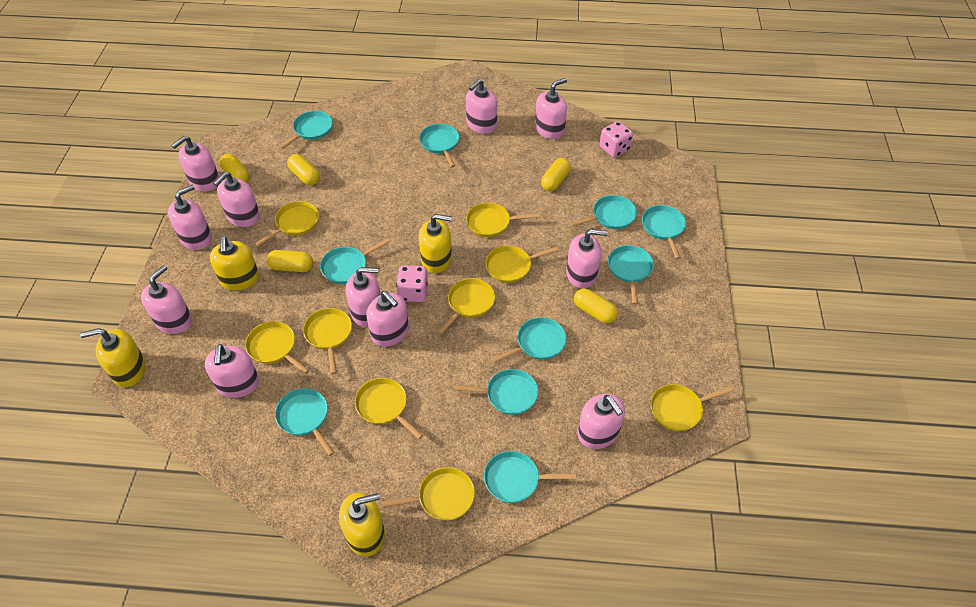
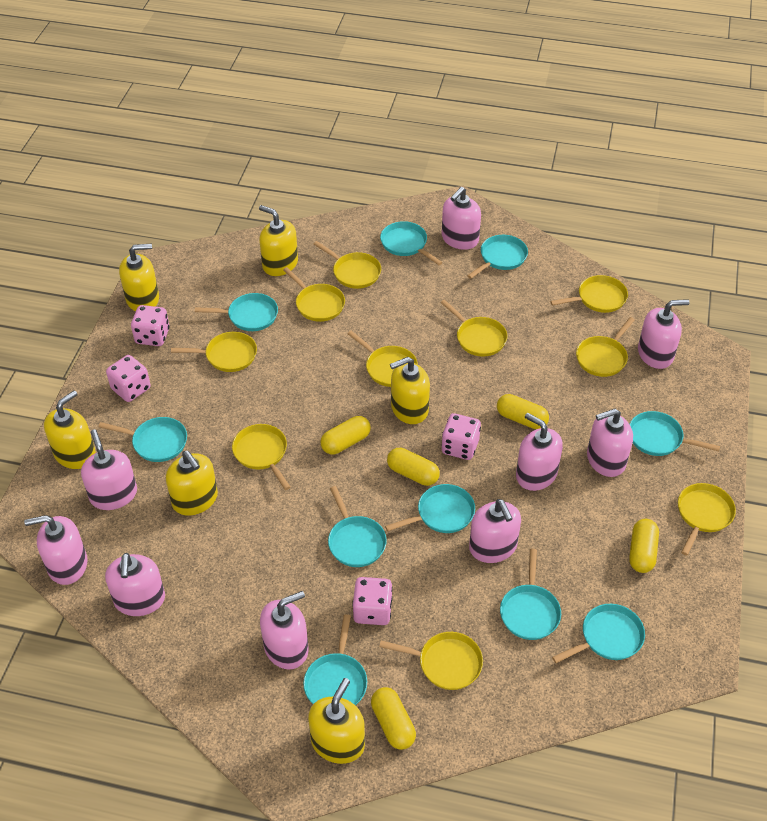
pink dice: 2 -> 4
pink soap dispenser: 11 -> 9
yellow pan: 9 -> 10
yellow soap dispenser: 4 -> 6

